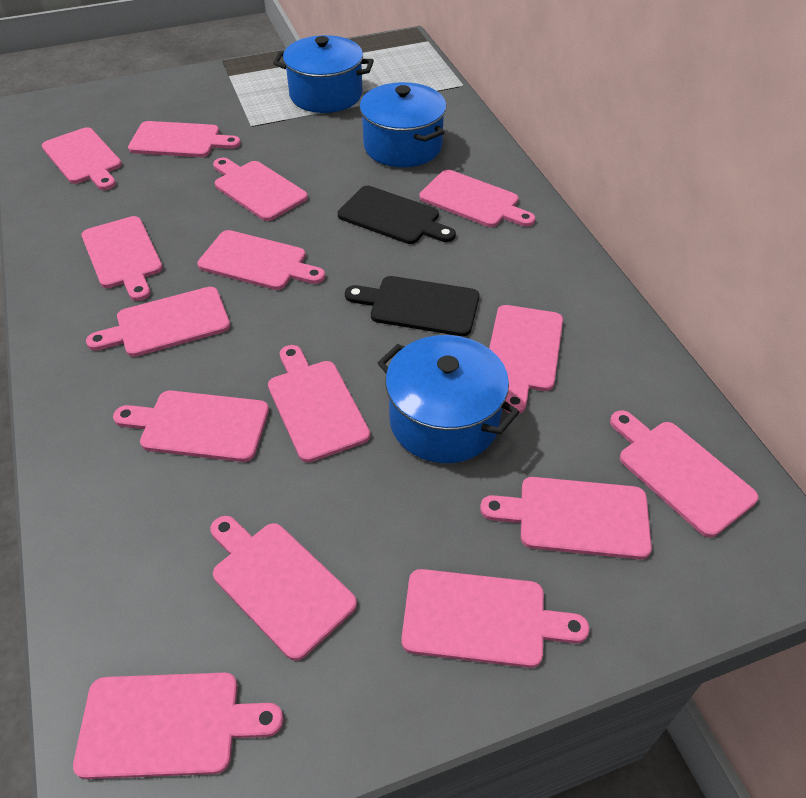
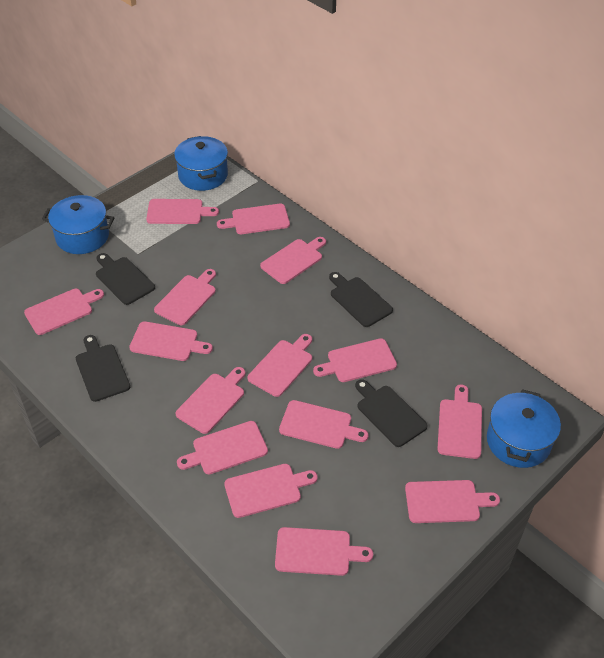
black cutting board: 2 -> 4

